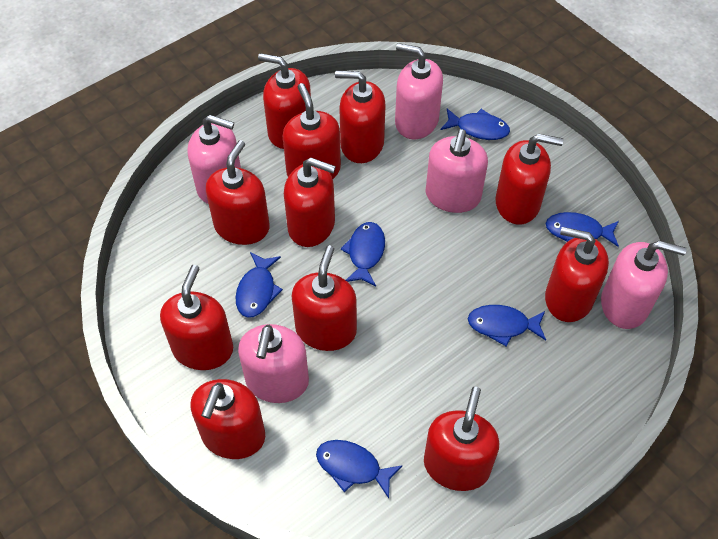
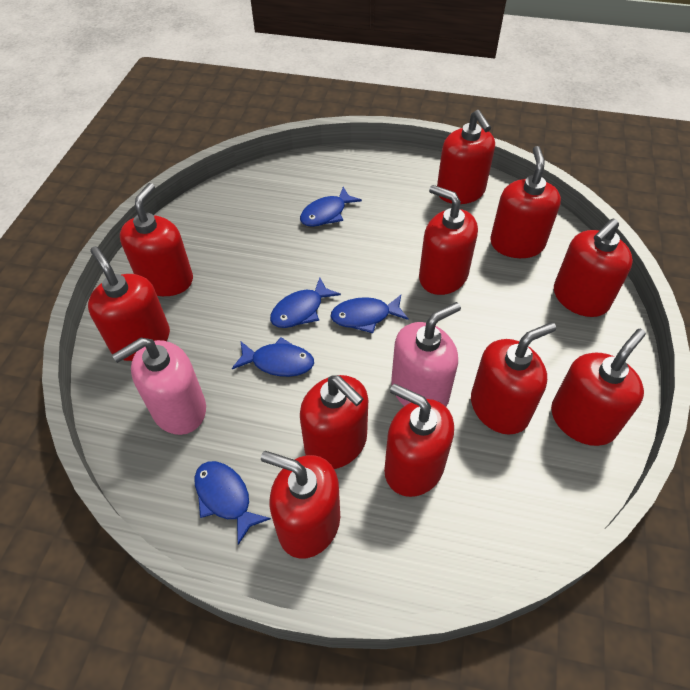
blue fish: 6 -> 5
pink soap dispenser: 5 -> 2

